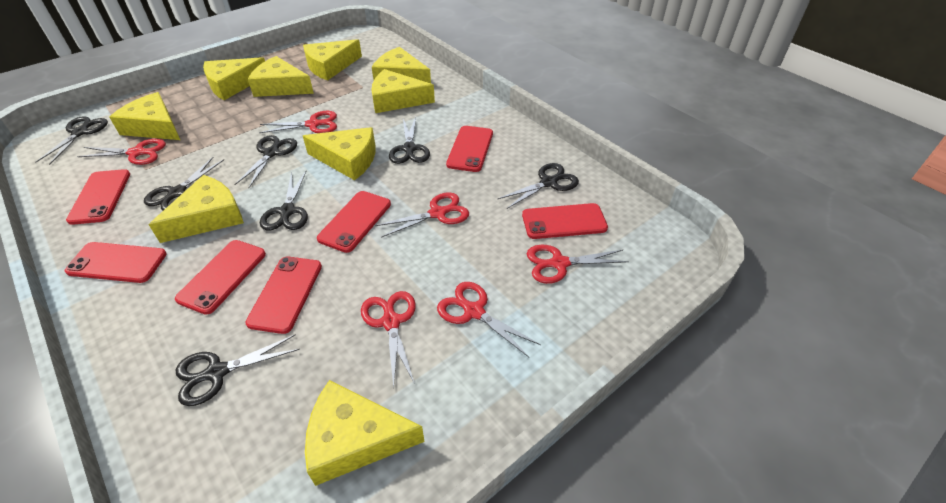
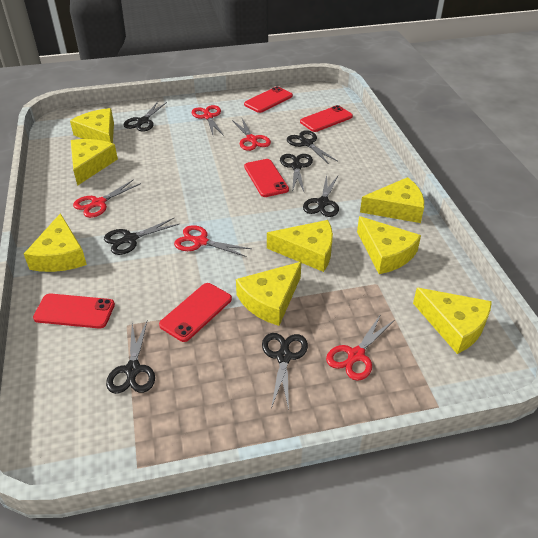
red phone: 7 -> 5
red scissors: 6 -> 5
yellow cheese: 9 -> 8

